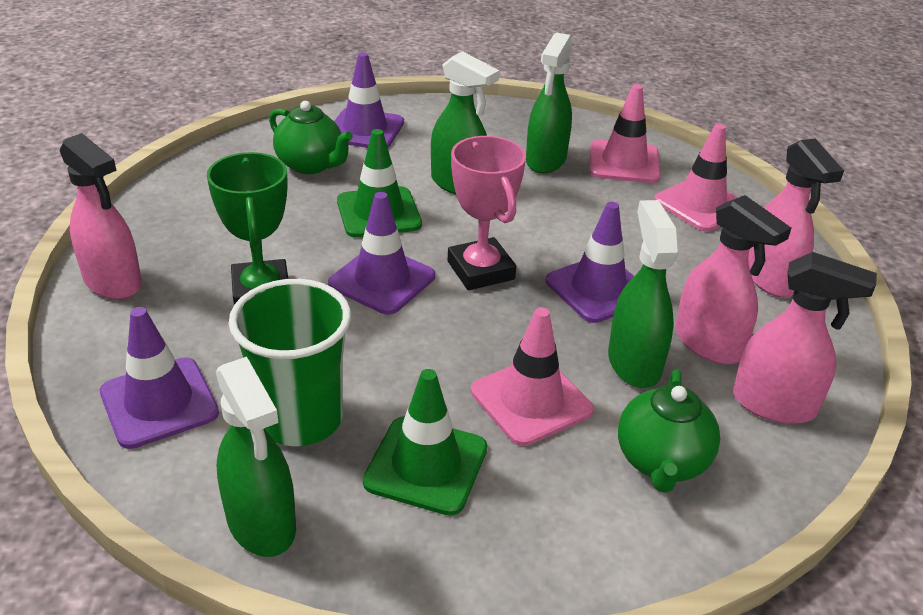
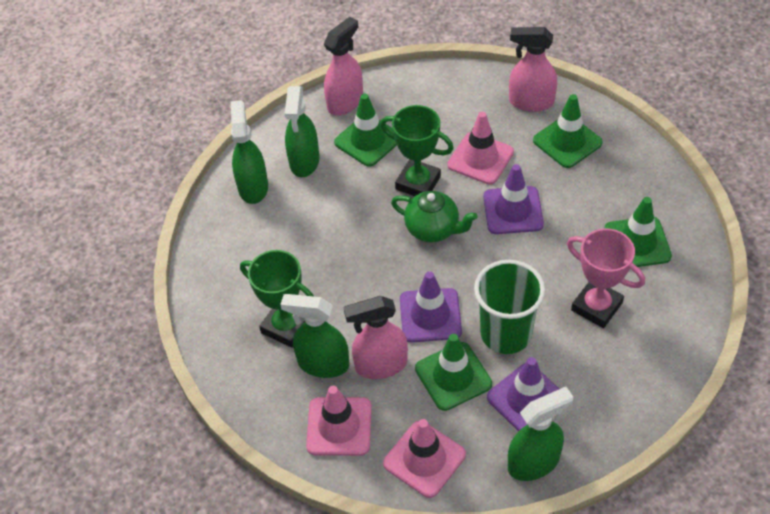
green teapot: 2 -> 1
green traffic cone: 2 -> 4
green trophy: 1 -> 2
pink spray bottle: 4 -> 3
purple traffic cone: 4 -> 3

